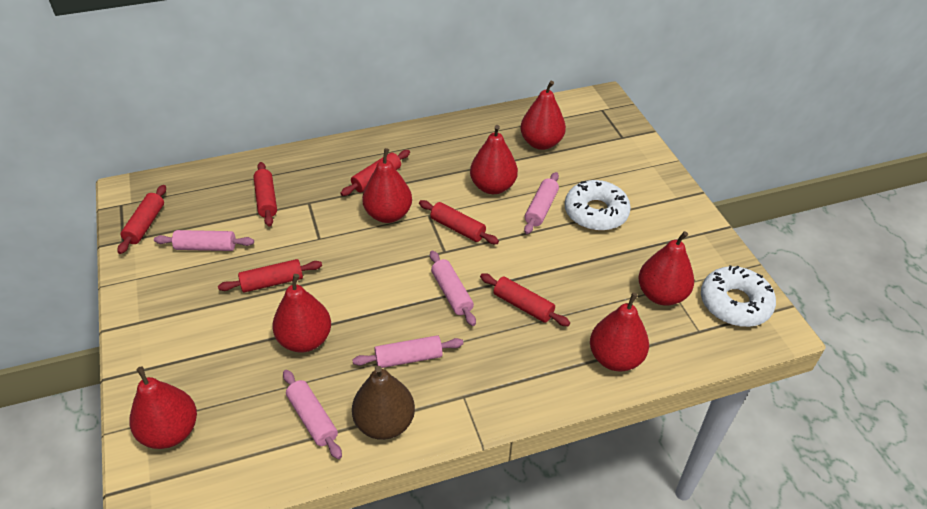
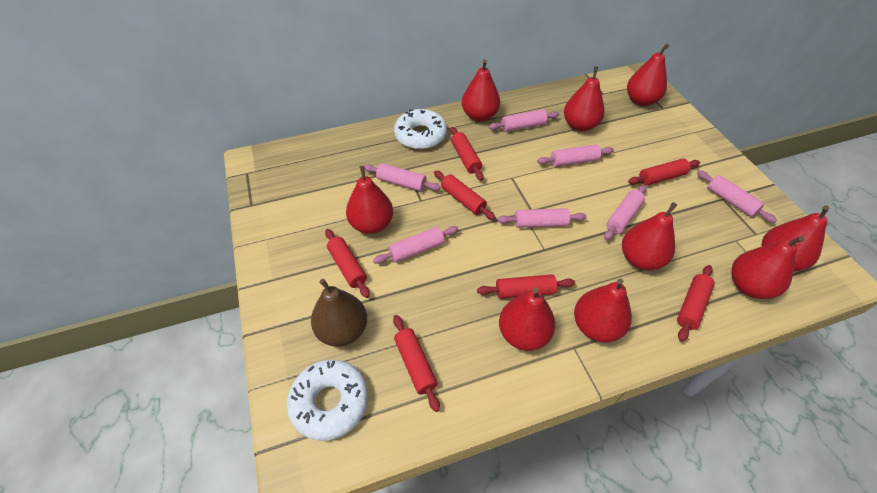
pink rolling pin: 5 -> 7
red pear: 7 -> 9
red rolling pin: 6 -> 7

